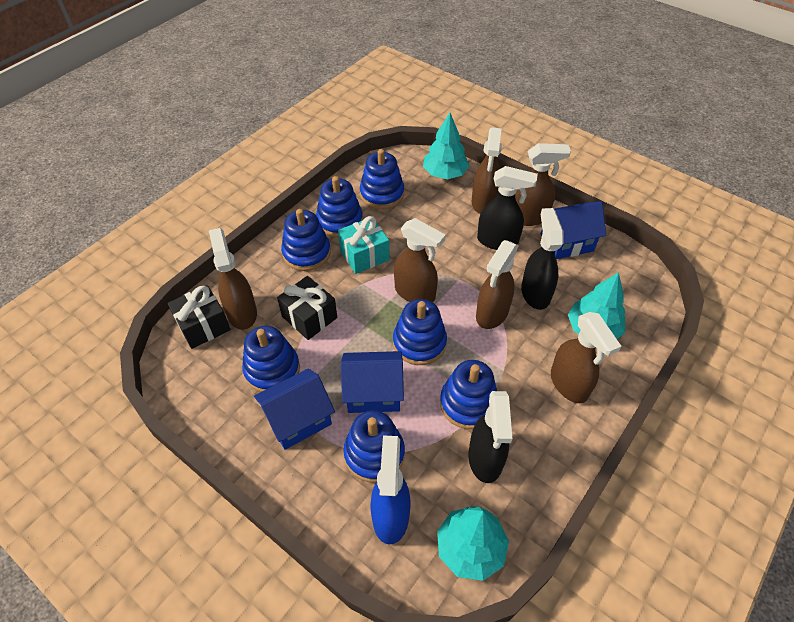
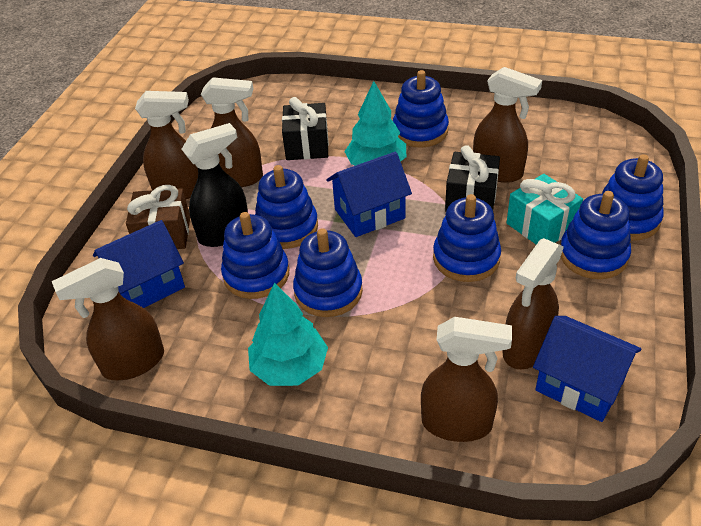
black spray bottle: 3 -> 1
blue spray bottle: 1 -> 0
brown gift: 0 -> 1
turquoise tree: 3 -> 2

